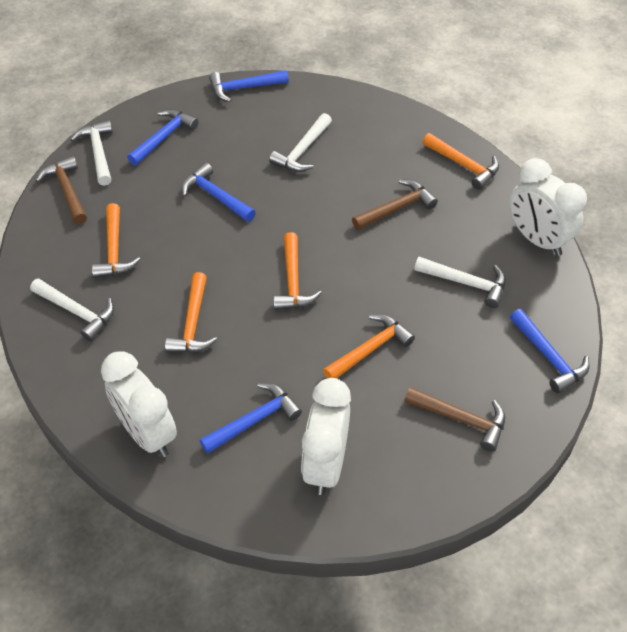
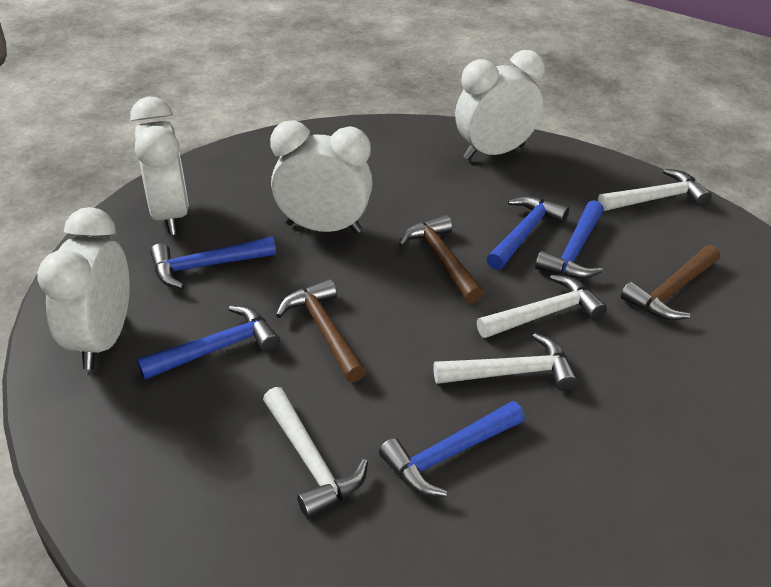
orange hammer: 5 -> 0
white clock: 3 -> 4

